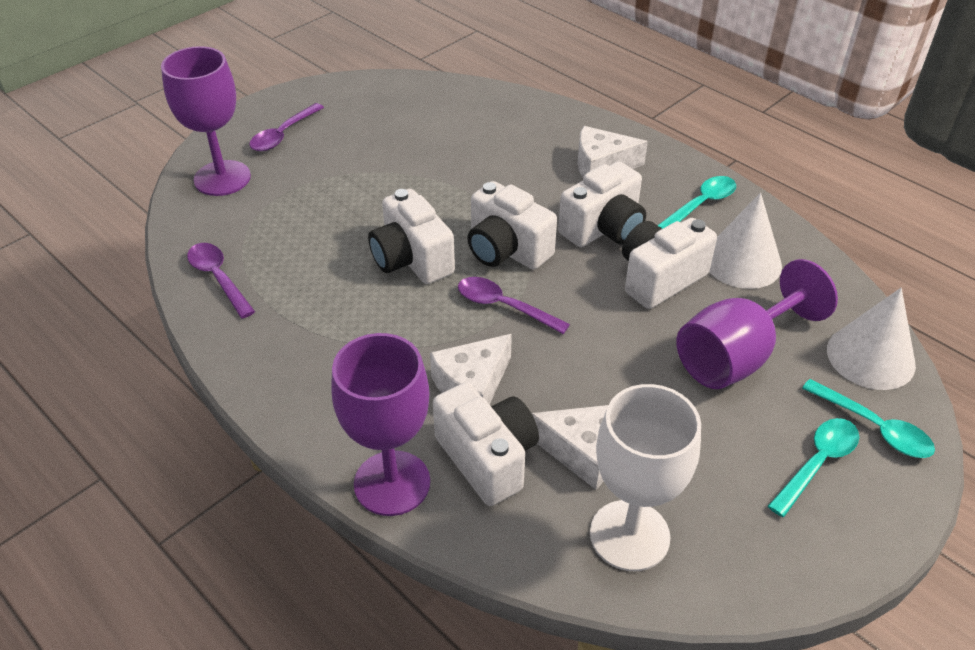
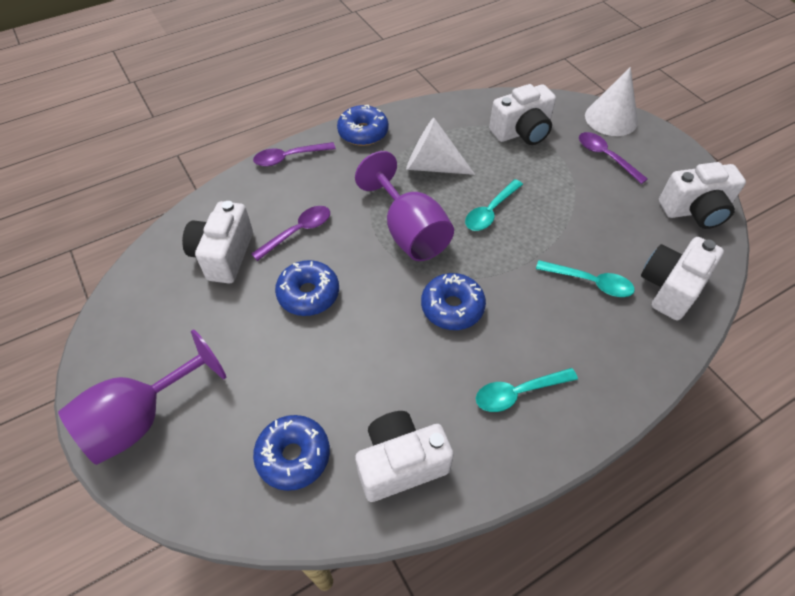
blue donut: 0 -> 4
purple goblet: 3 -> 2
white cheese: 3 -> 0
white goblet: 1 -> 0

